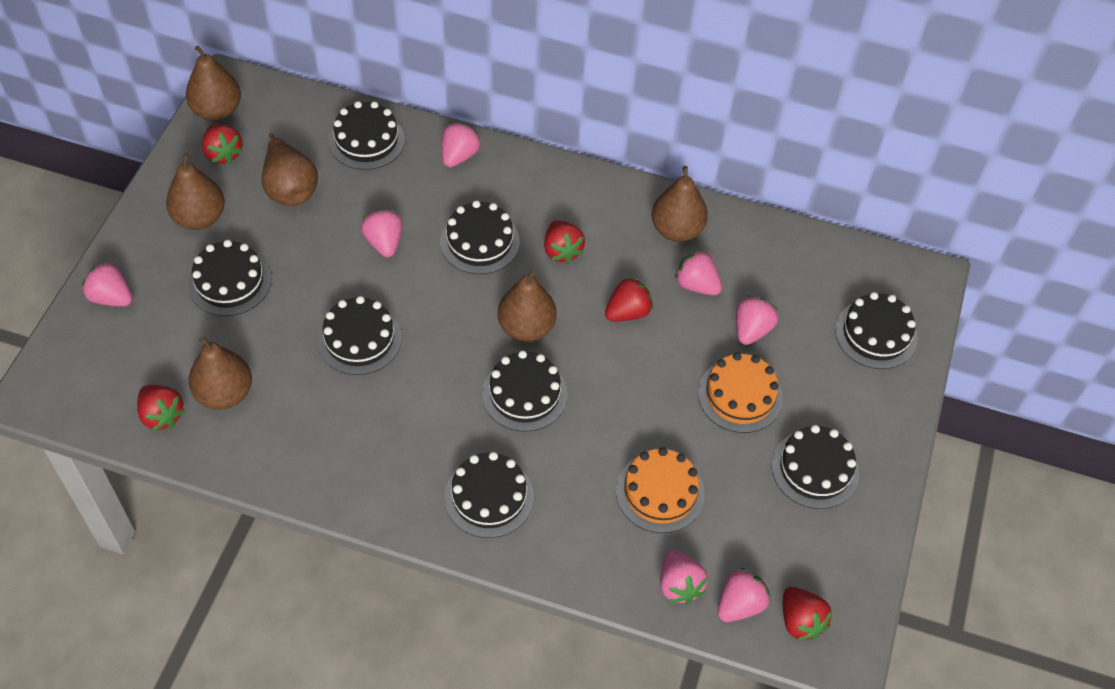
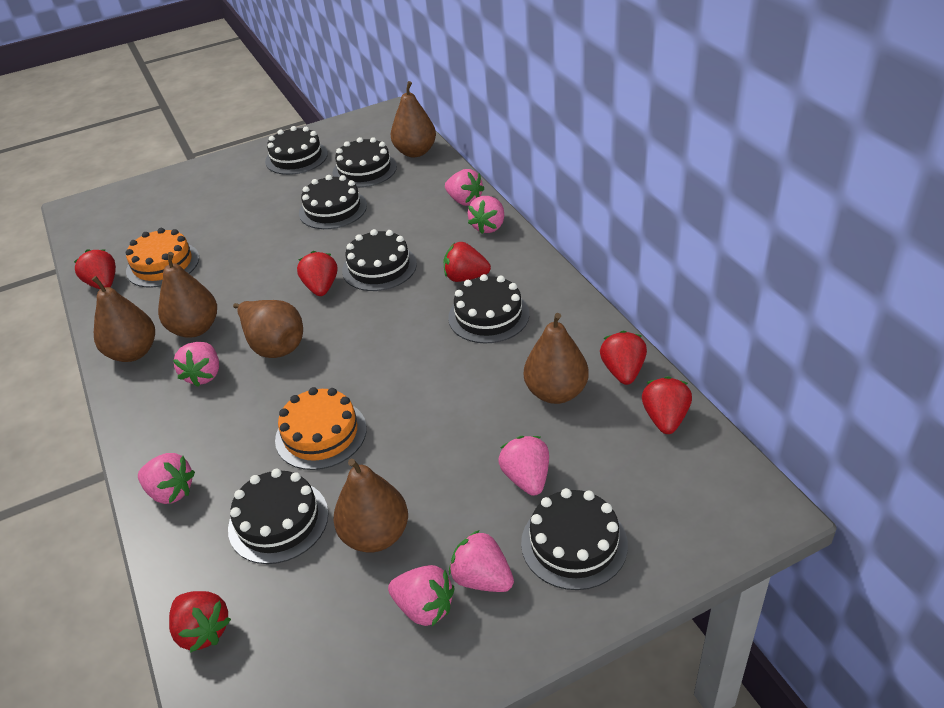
black cake: 8 -> 7
red strawberry: 5 -> 6

